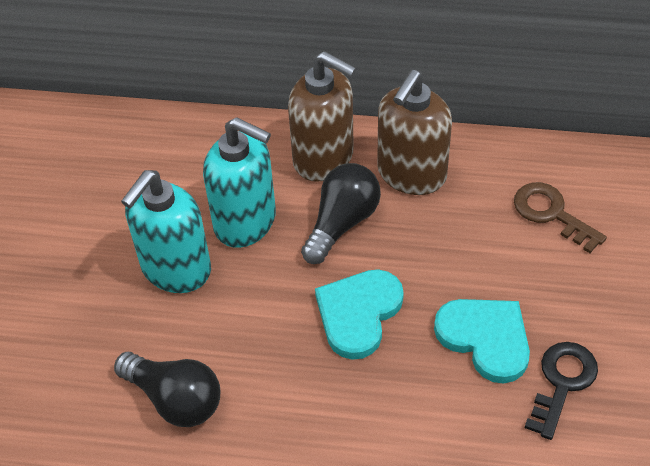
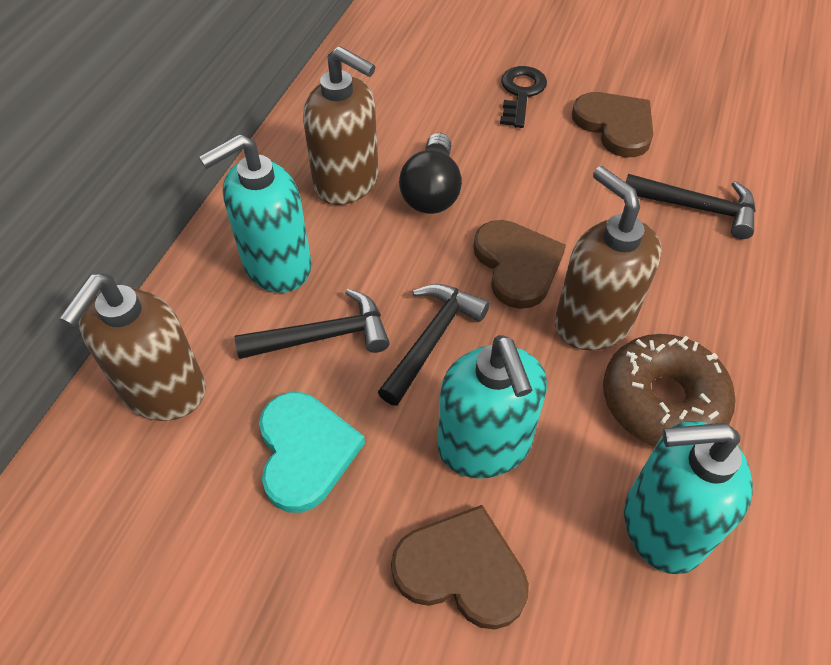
black hammer: 0 -> 3
black light bulb: 2 -> 1
brown donut: 0 -> 1
brown heart: 0 -> 3
brown key: 1 -> 0
brown soap dispenser: 2 -> 3
turquoise heart: 2 -> 1
turquoise soap dispenser: 2 -> 3

